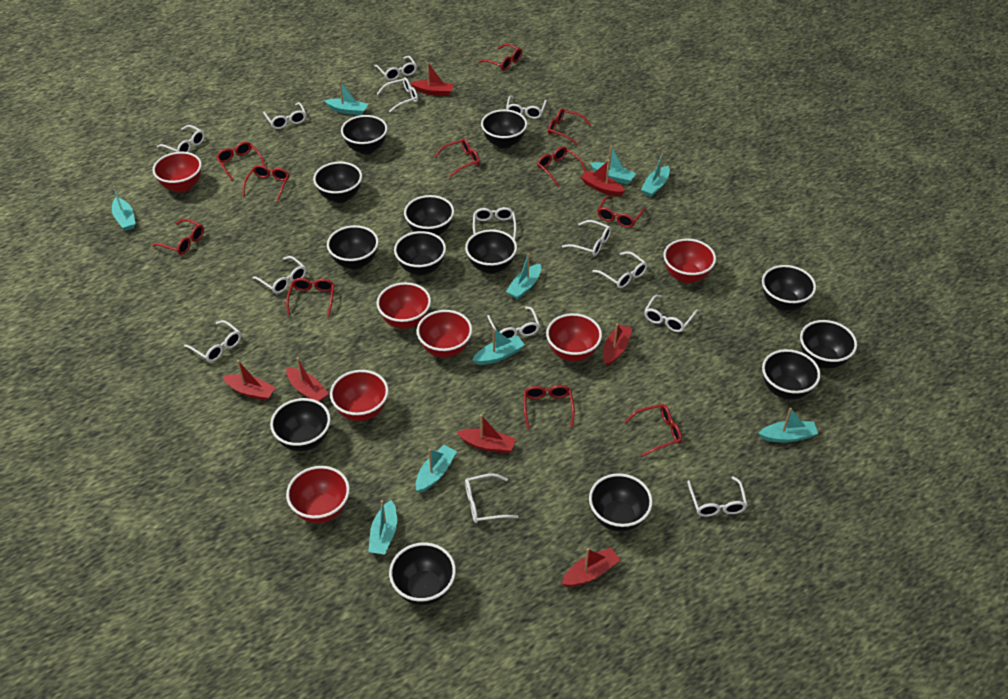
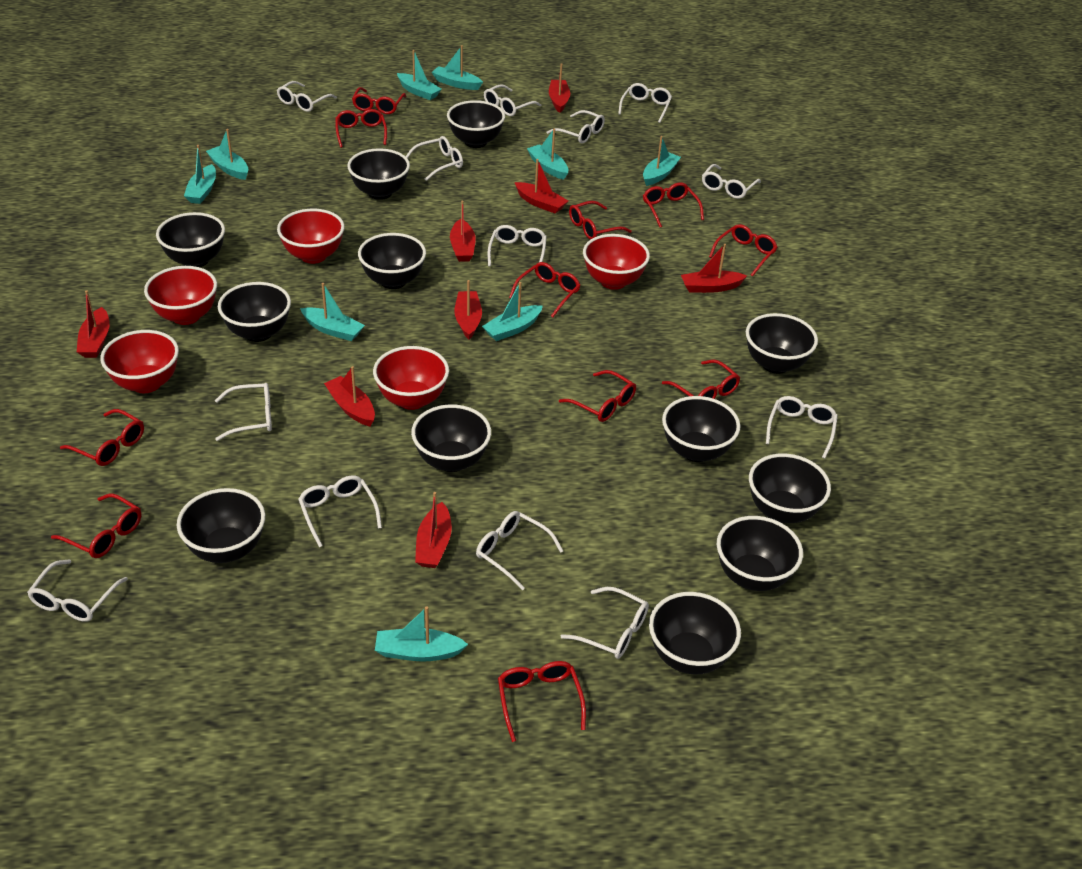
black bowl: 13 -> 12
red boat: 7 -> 8
red bowl: 7 -> 5
white glasses: 14 -> 13

